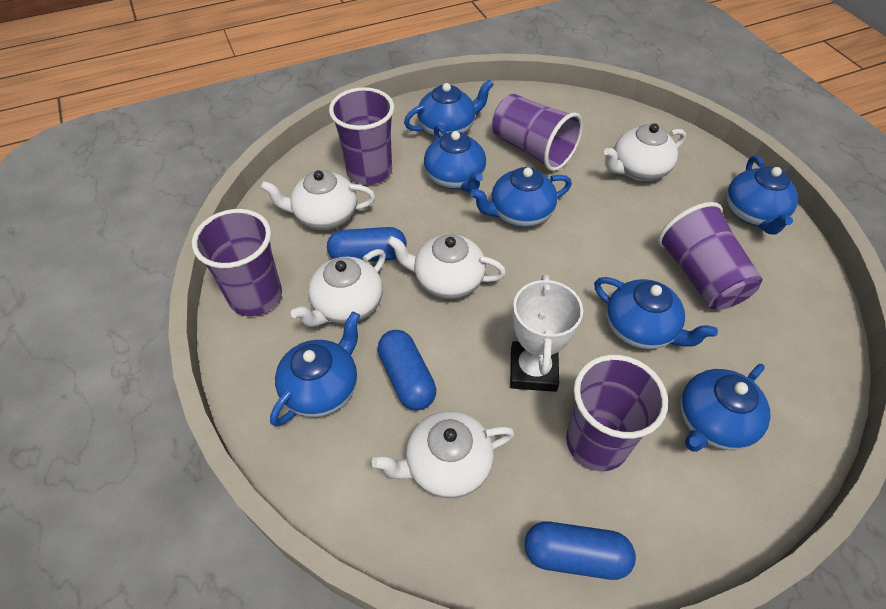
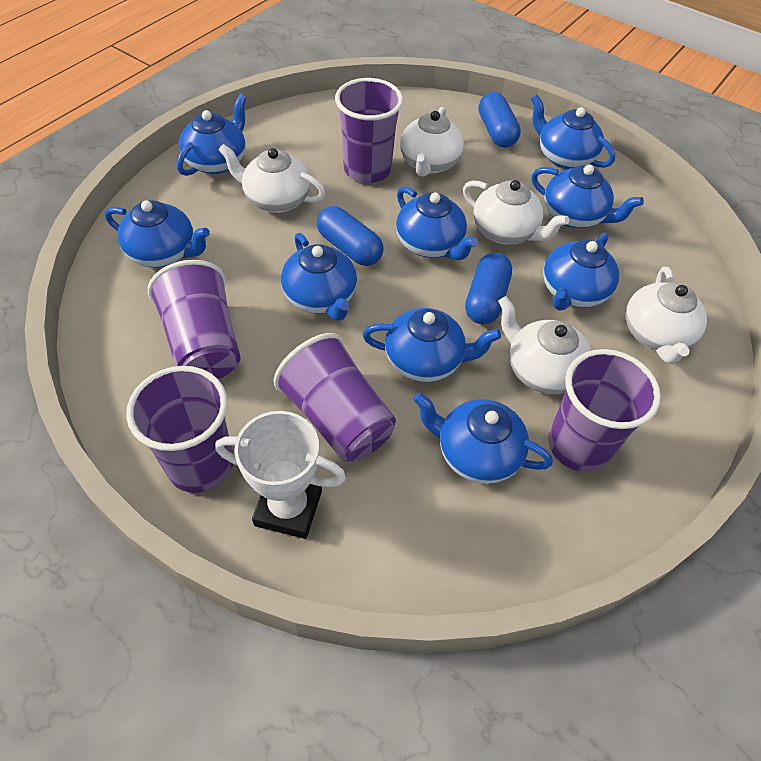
blue teapot: 7 -> 9

